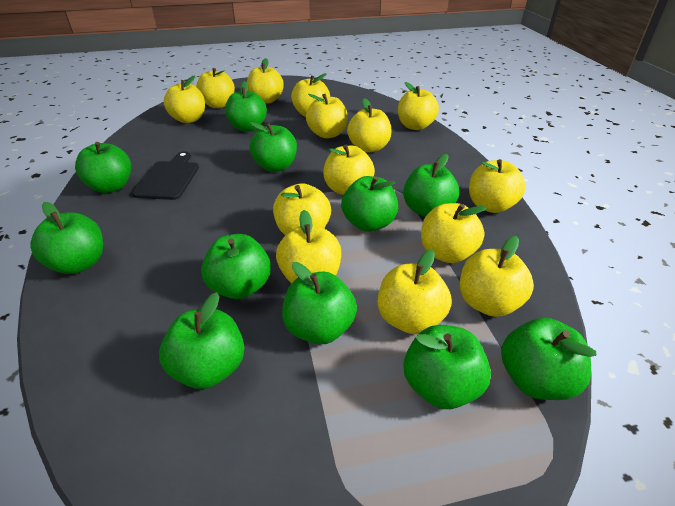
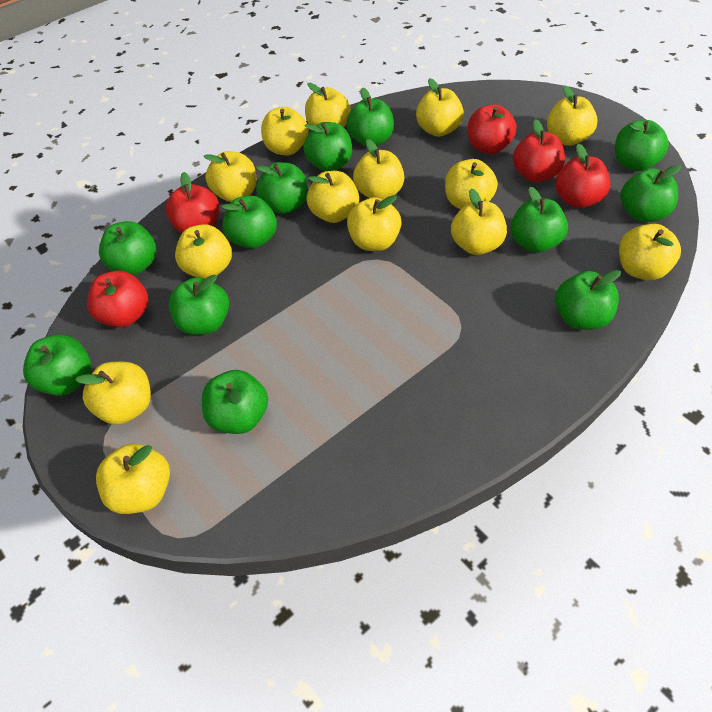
black cutting board: 1 -> 0
green apple: 11 -> 12
red apple: 0 -> 5

